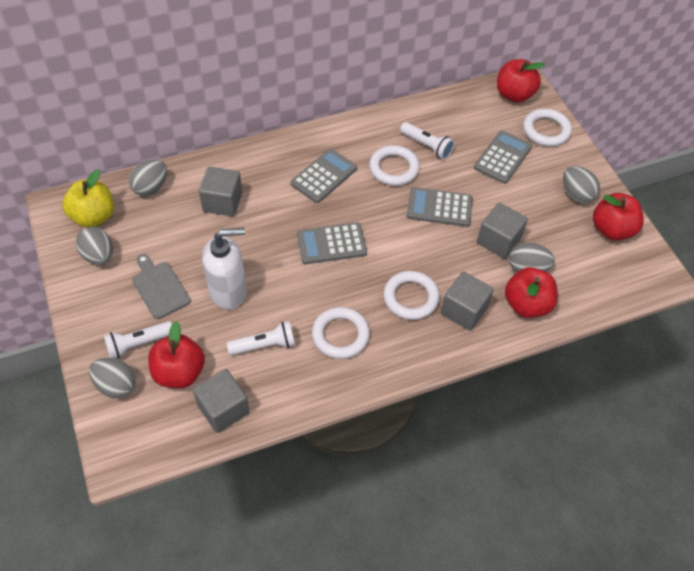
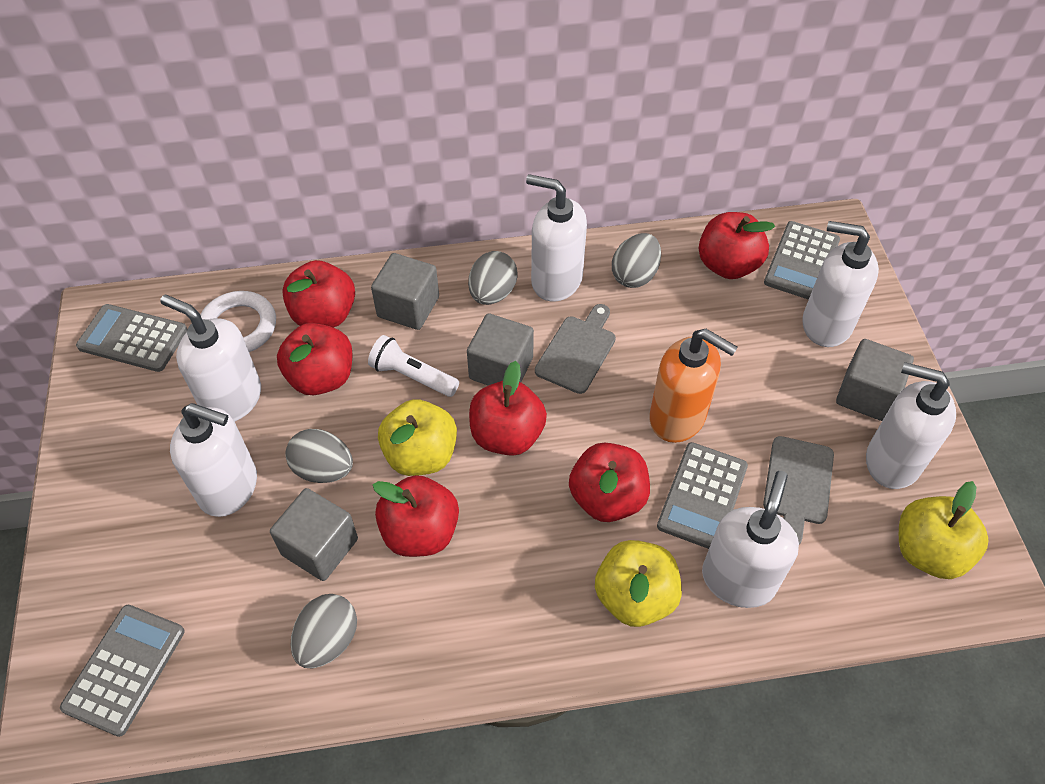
grey cutting board: 1 -> 2
grey egg: 5 -> 4
orange soap dispenser: 0 -> 1
red apple: 4 -> 6
white flashlight: 3 -> 1
white ring: 4 -> 1
white soap dispenser: 1 -> 6
yellow apple: 1 -> 3

